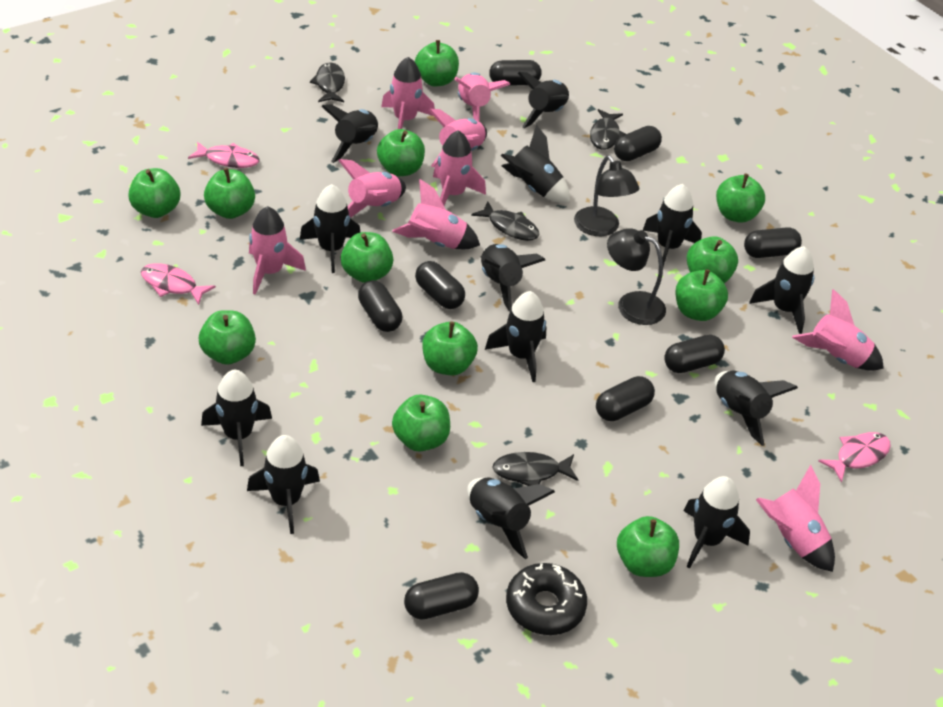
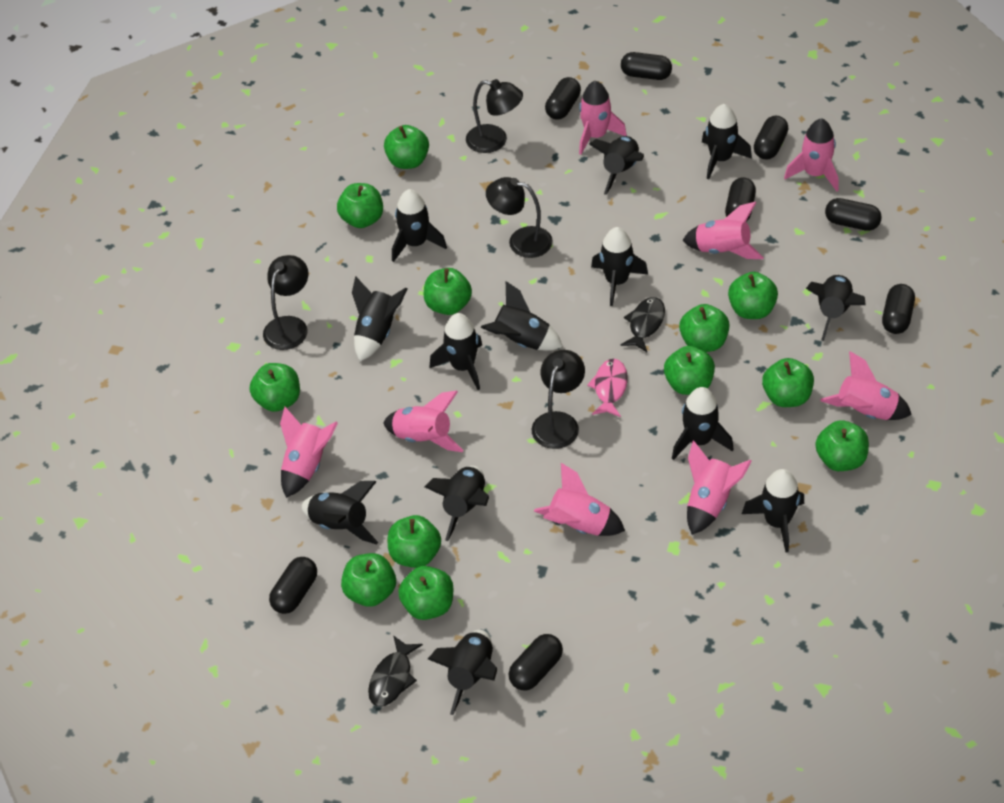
black donut: 1 -> 0
black fish: 4 -> 2
black lamp: 2 -> 4
pink fish: 3 -> 1
pink rocket: 9 -> 8

